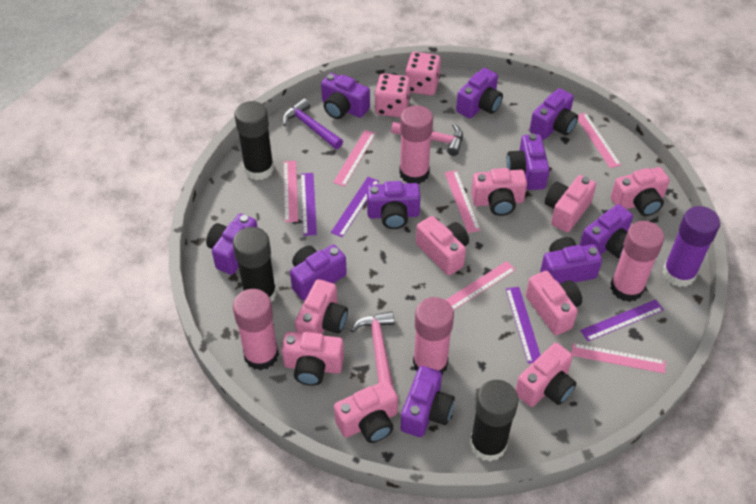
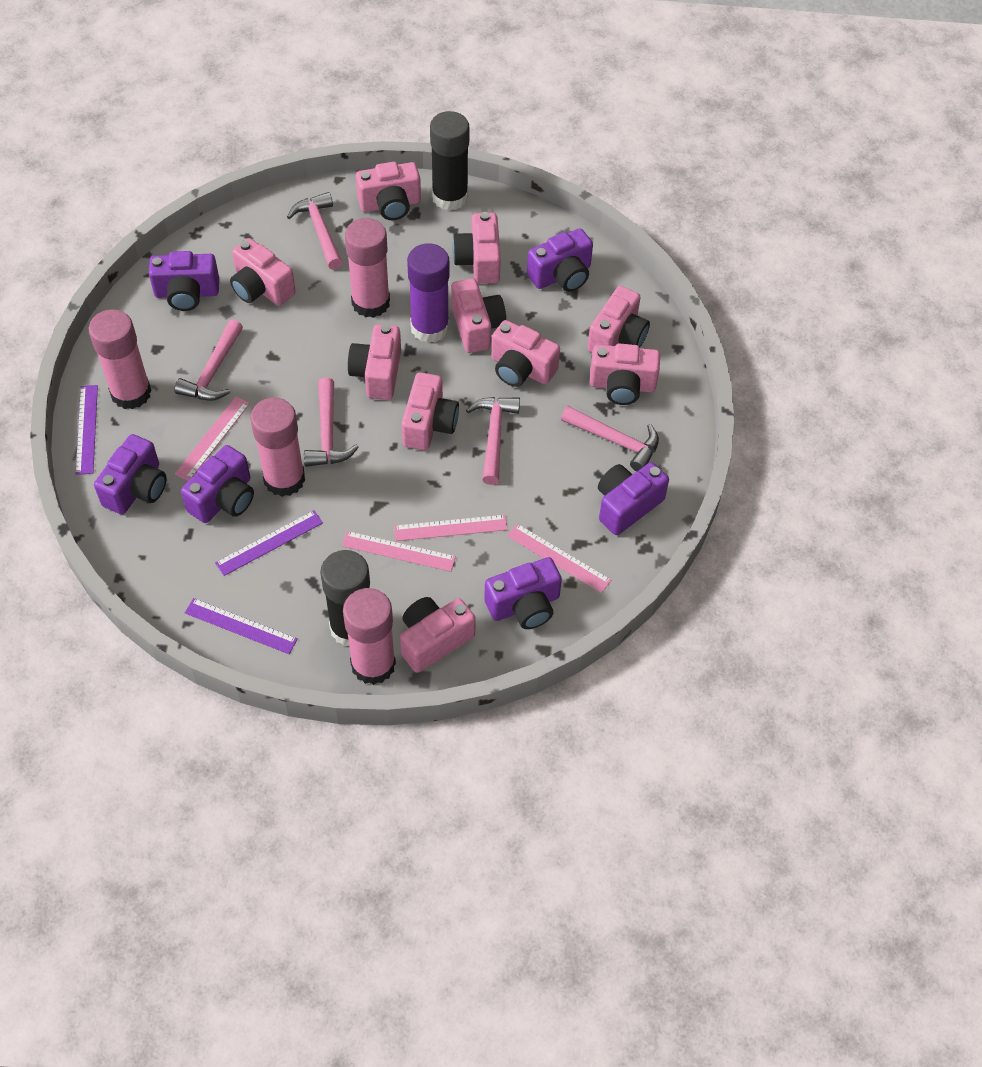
black glue stick: 3 -> 2
pink camera: 9 -> 10
pink dice: 2 -> 0
pink hammer: 2 -> 5
pink ruler: 6 -> 4
purple camera: 10 -> 6
purple hammer: 1 -> 0
purple ruler: 4 -> 3

